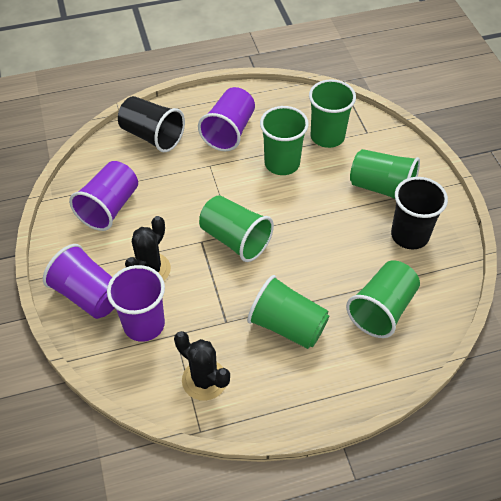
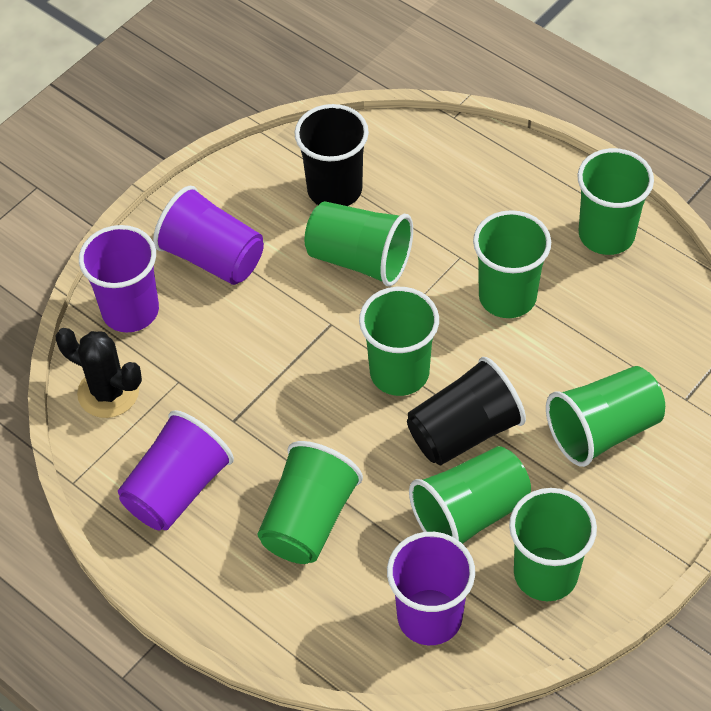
black cactus: 2 -> 1
green cup: 6 -> 8

